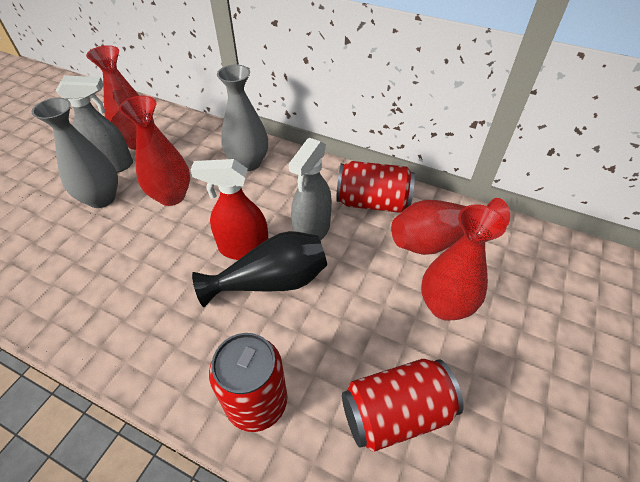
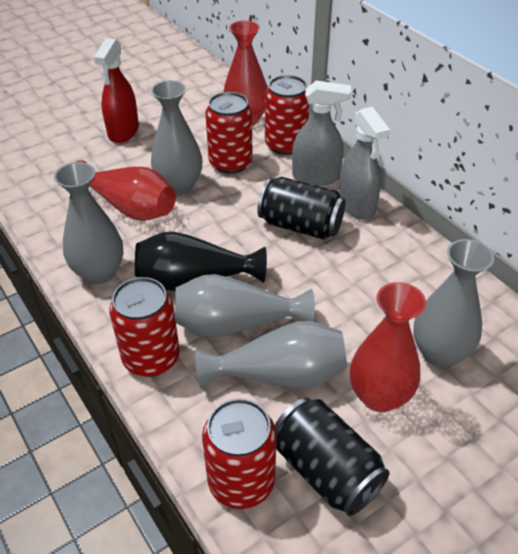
black can: 0 -> 2
grey vase: 2 -> 5
red can: 3 -> 4
red vase: 4 -> 3

